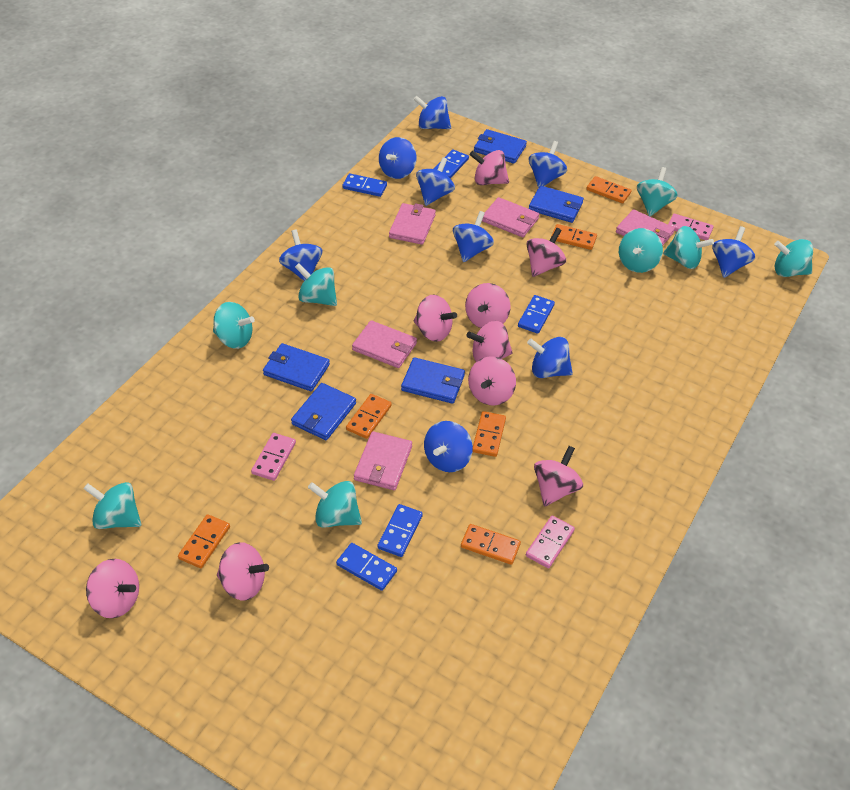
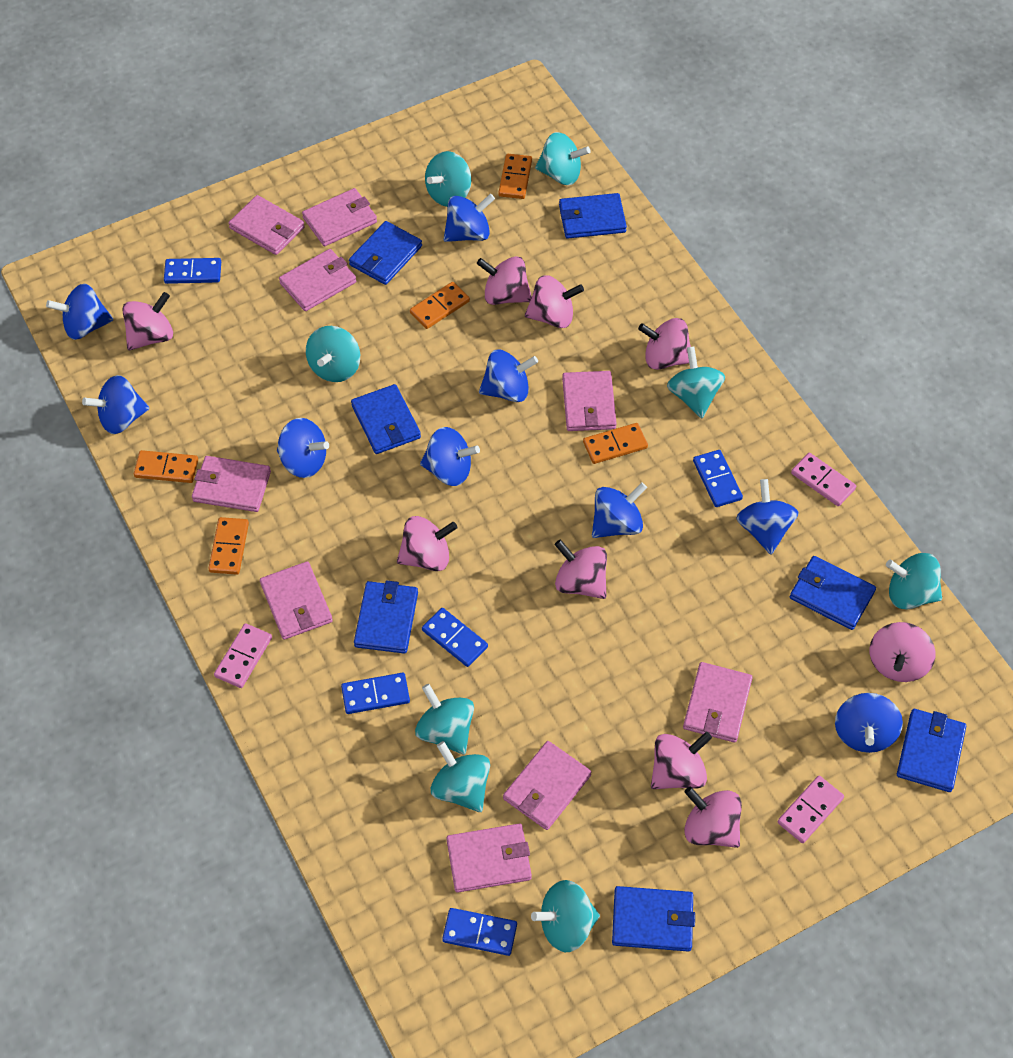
blue wallet: 5 -> 7
orange domino: 6 -> 5
pink wallet: 5 -> 9

